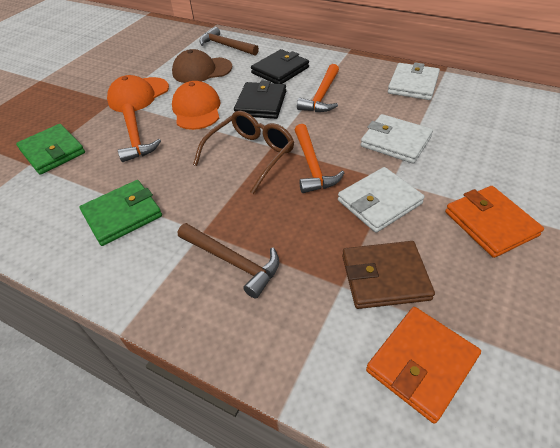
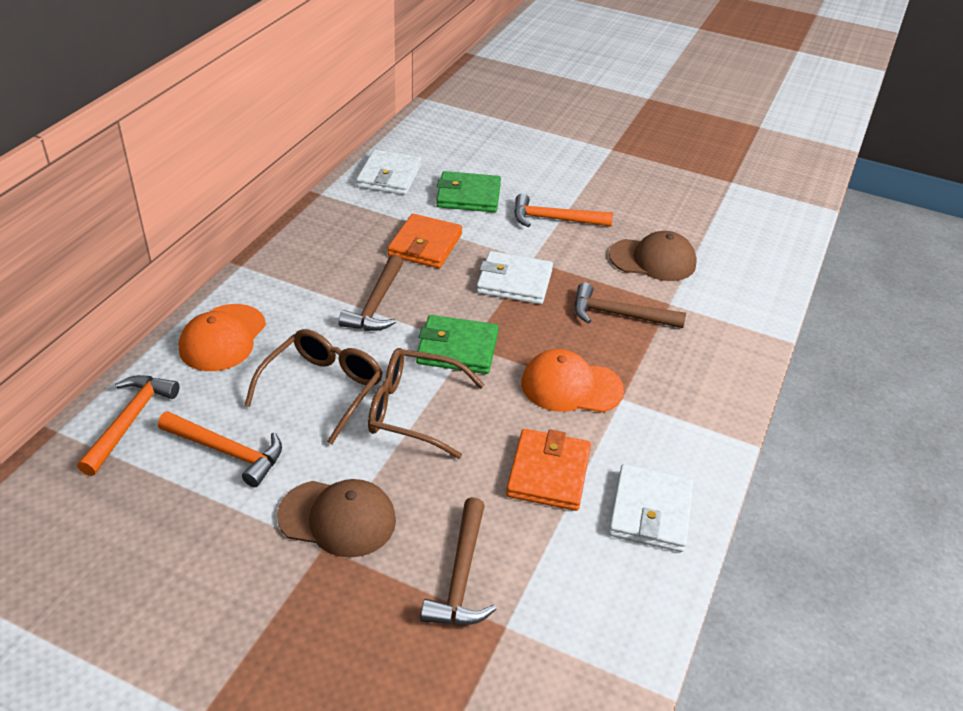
black wallet: 2 -> 0
brown cap: 1 -> 2
brown glasses: 1 -> 2
brown hammer: 2 -> 3
brown wallet: 1 -> 0

